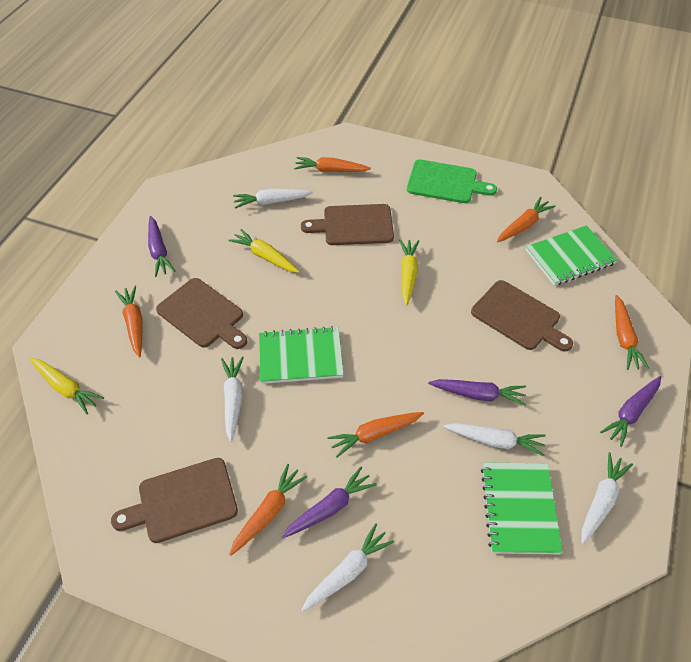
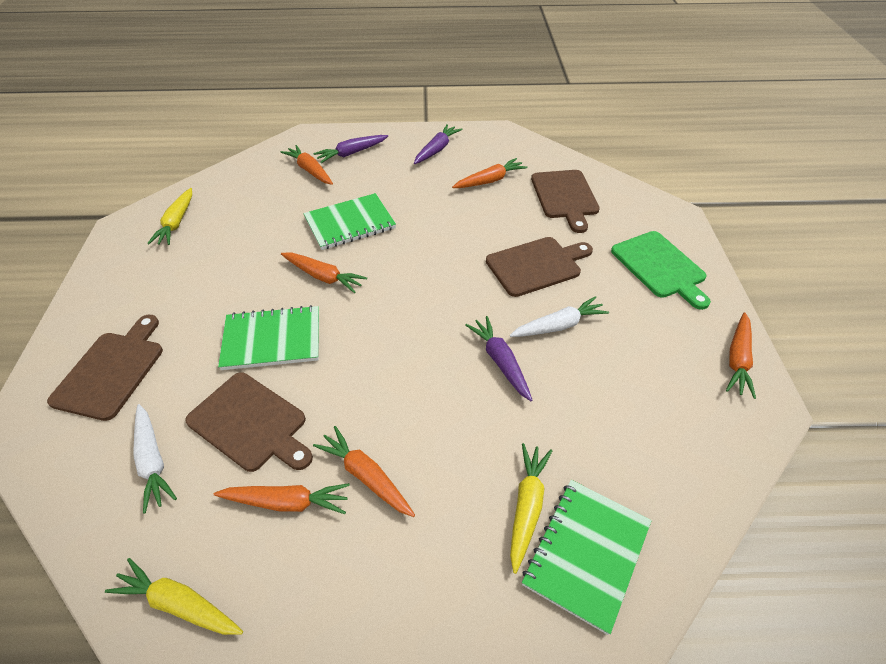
purple carrot: 4 -> 3
white carrot: 5 -> 2

